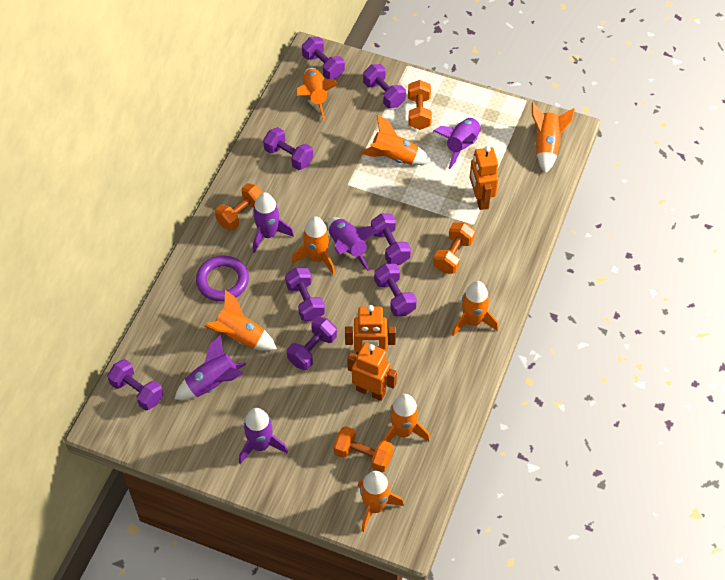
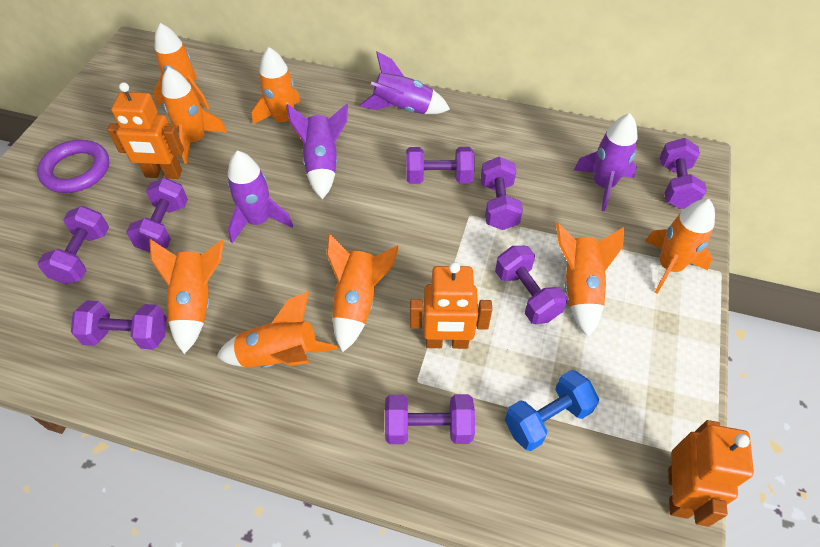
blue dumbbell: 0 -> 1
orange dumbbell: 4 -> 0
purple rocket: 5 -> 4

